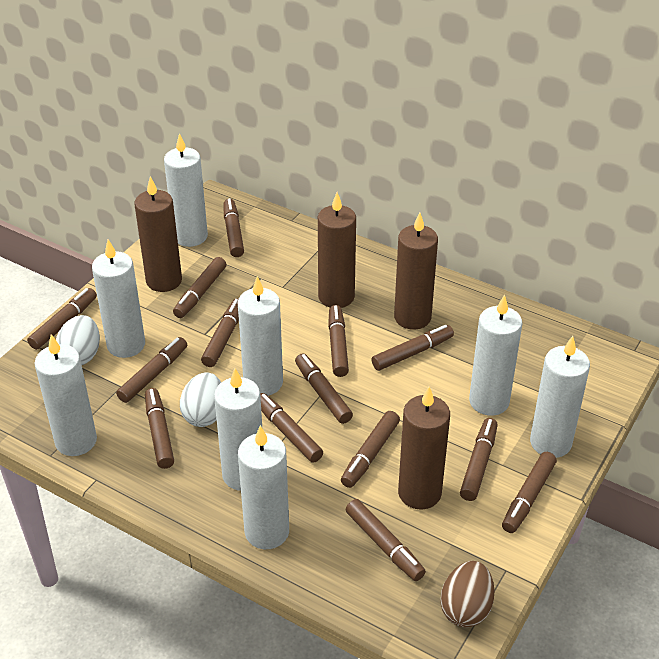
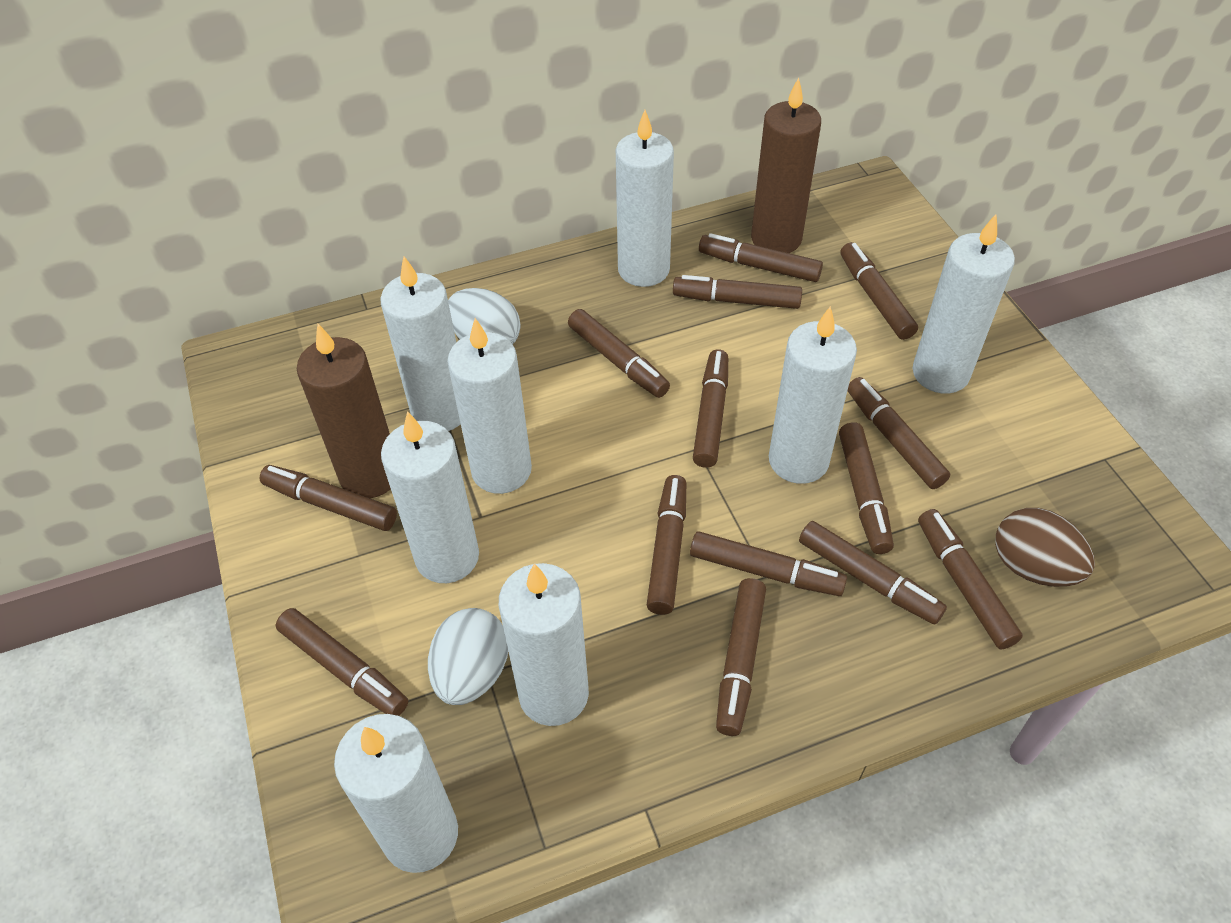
brown candle: 4 -> 2

